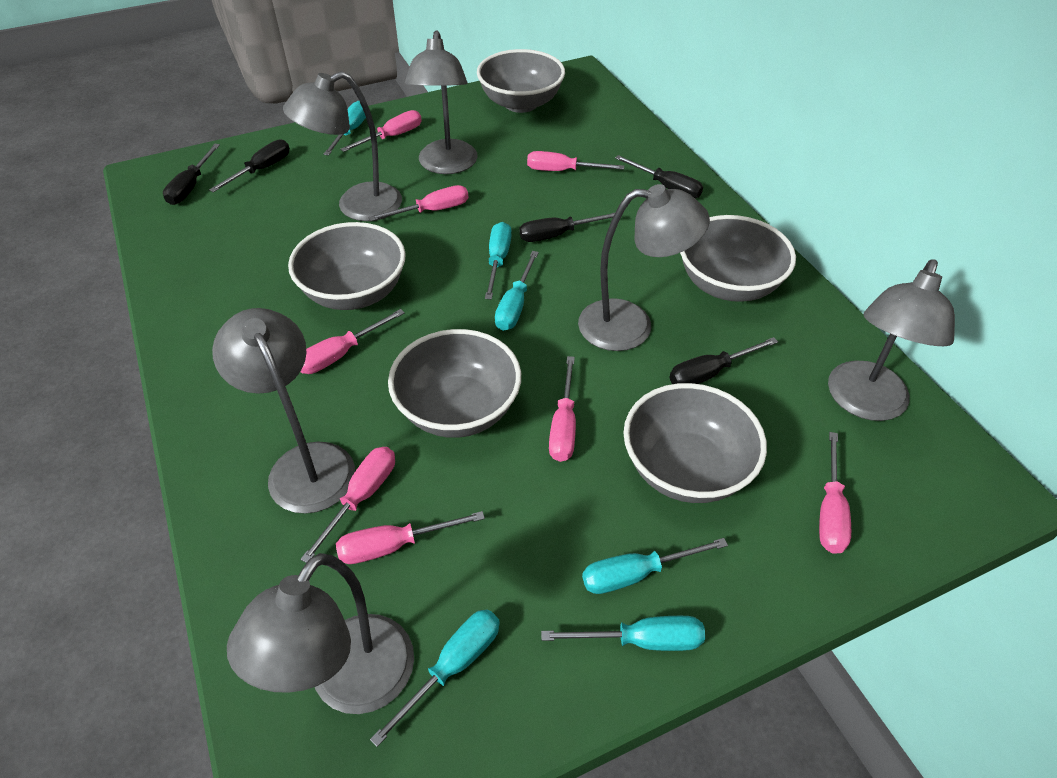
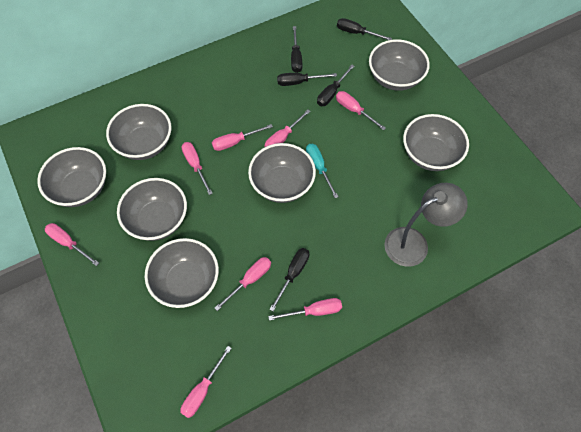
grey bowl: 5 -> 7
grey lamp: 6 -> 1
turquoise screwdriver: 6 -> 1

